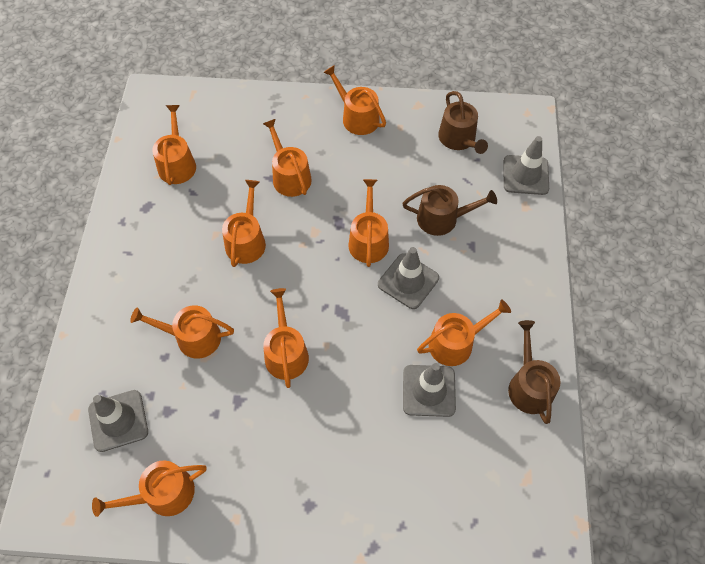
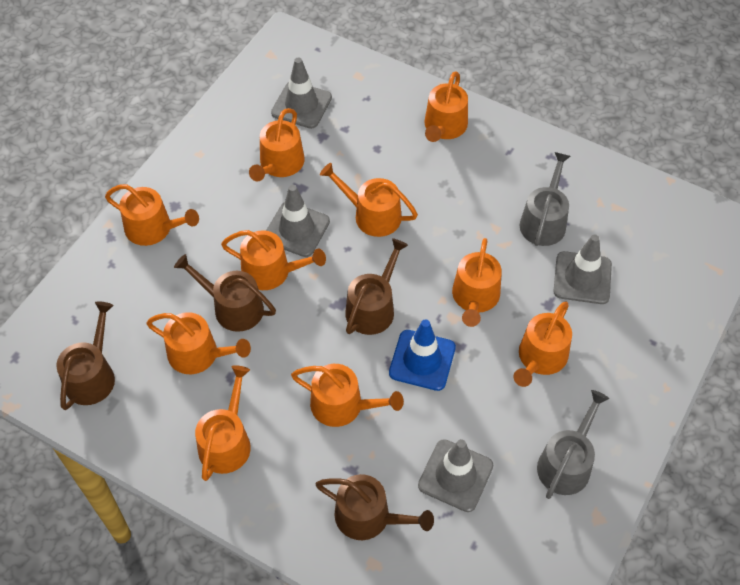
blue traffic cone: 0 -> 1
brown watering can: 3 -> 4
grey watering can: 0 -> 2
orange watering can: 9 -> 10

